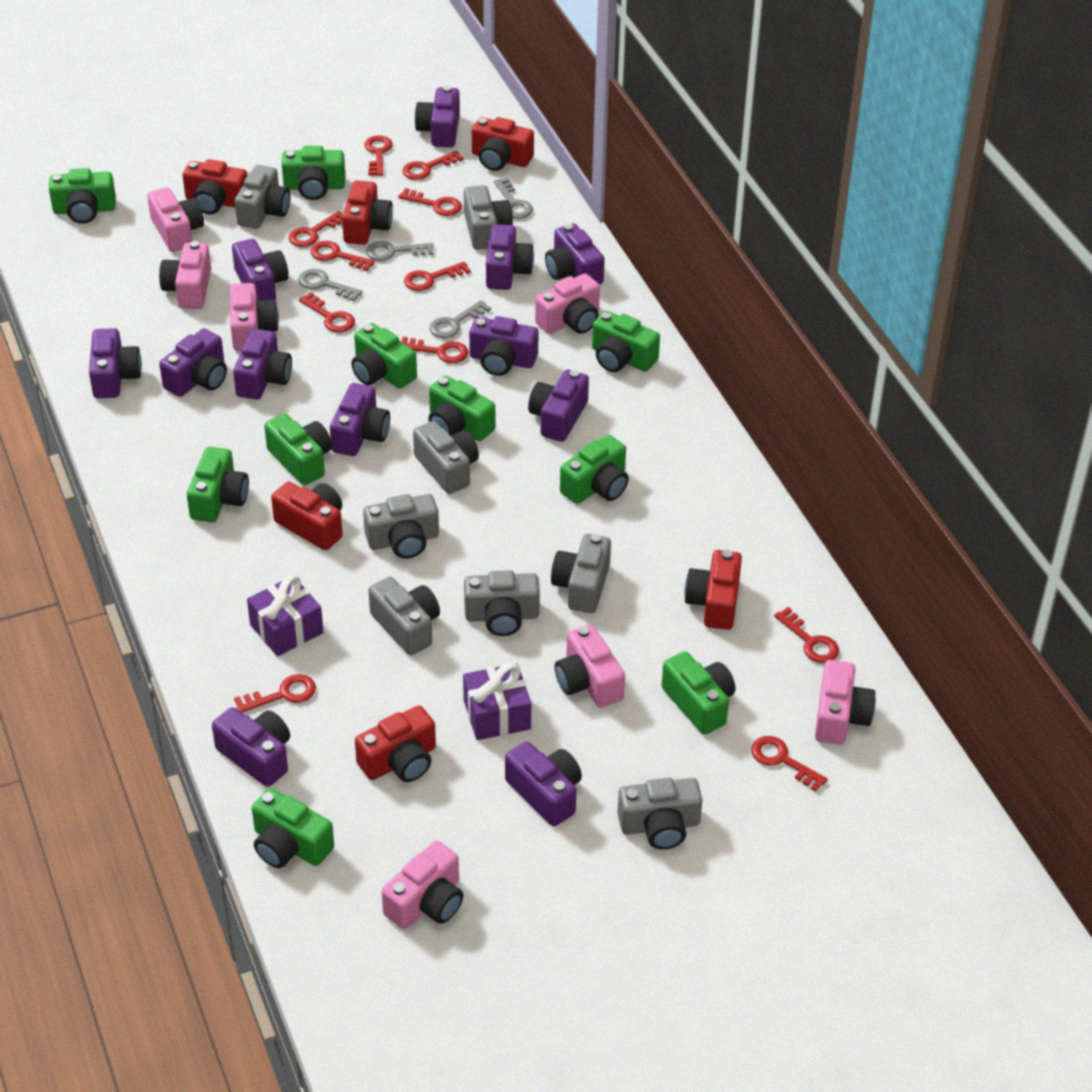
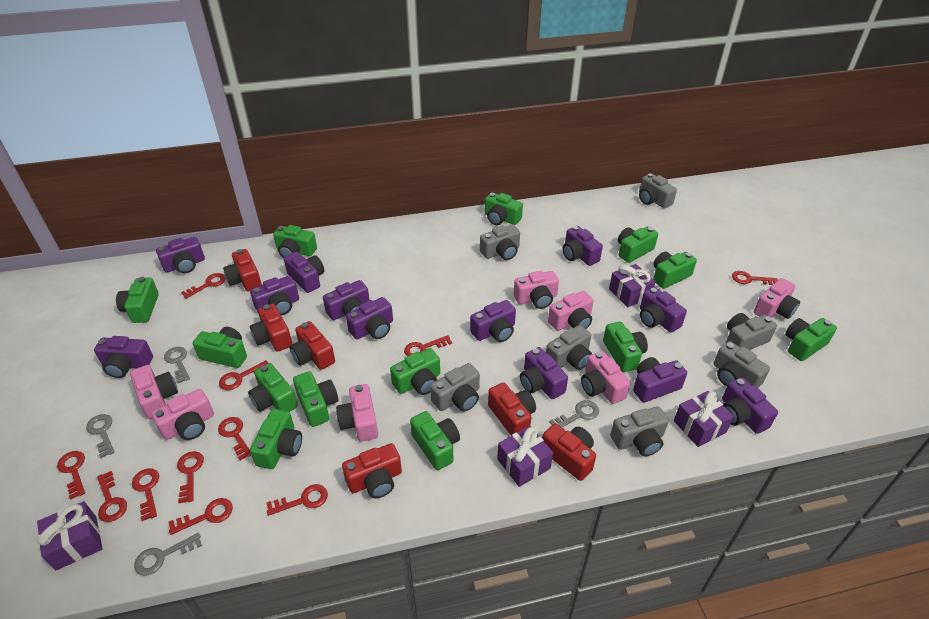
green camera: 10 -> 13
grey camera: 8 -> 7
purple gift: 2 -> 4

